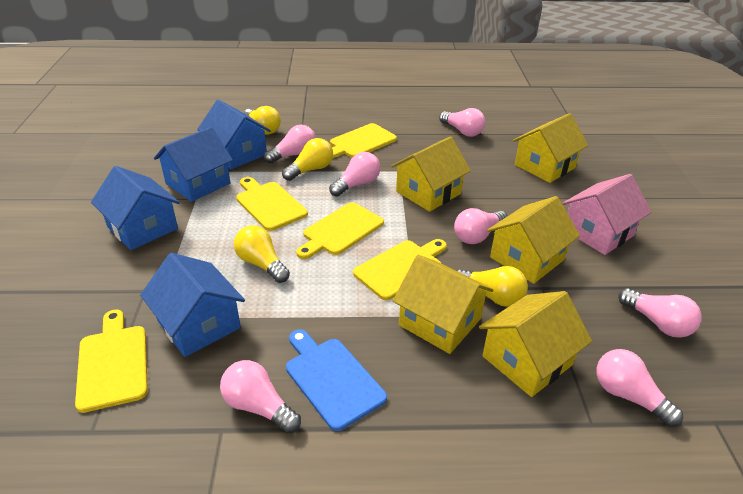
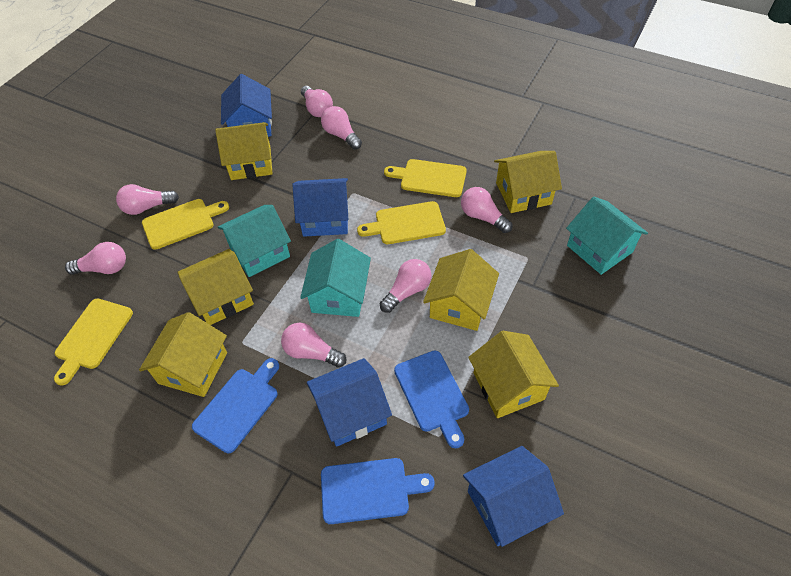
blue cutting board: 1 -> 3
pink house: 1 -> 0
turquoise house: 0 -> 3
yellow cutting board: 5 -> 4
yellow house: 5 -> 6
yellow light bulb: 4 -> 0

